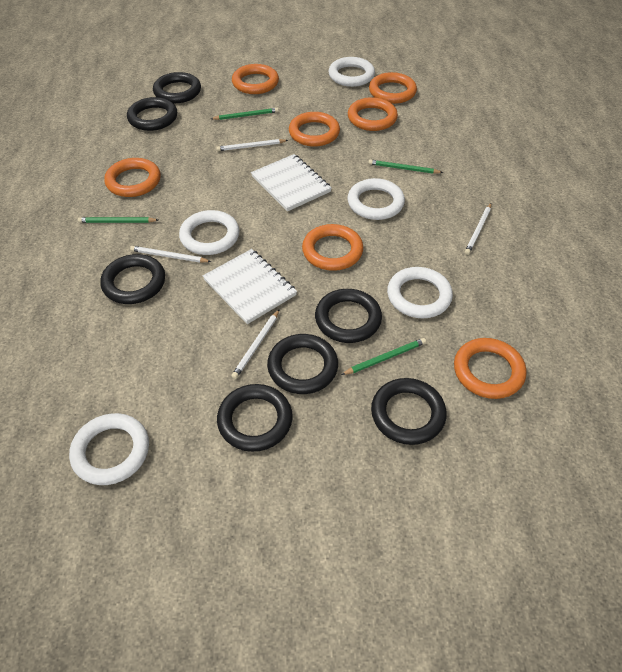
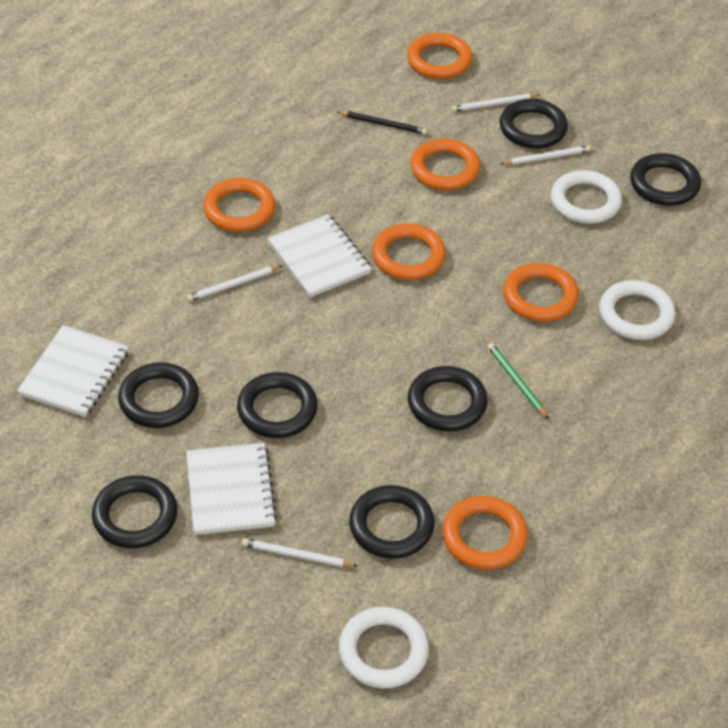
black pencil: 0 -> 1
green pencil: 4 -> 1
orange ring: 7 -> 6
white notebook: 2 -> 3
white ring: 5 -> 3

